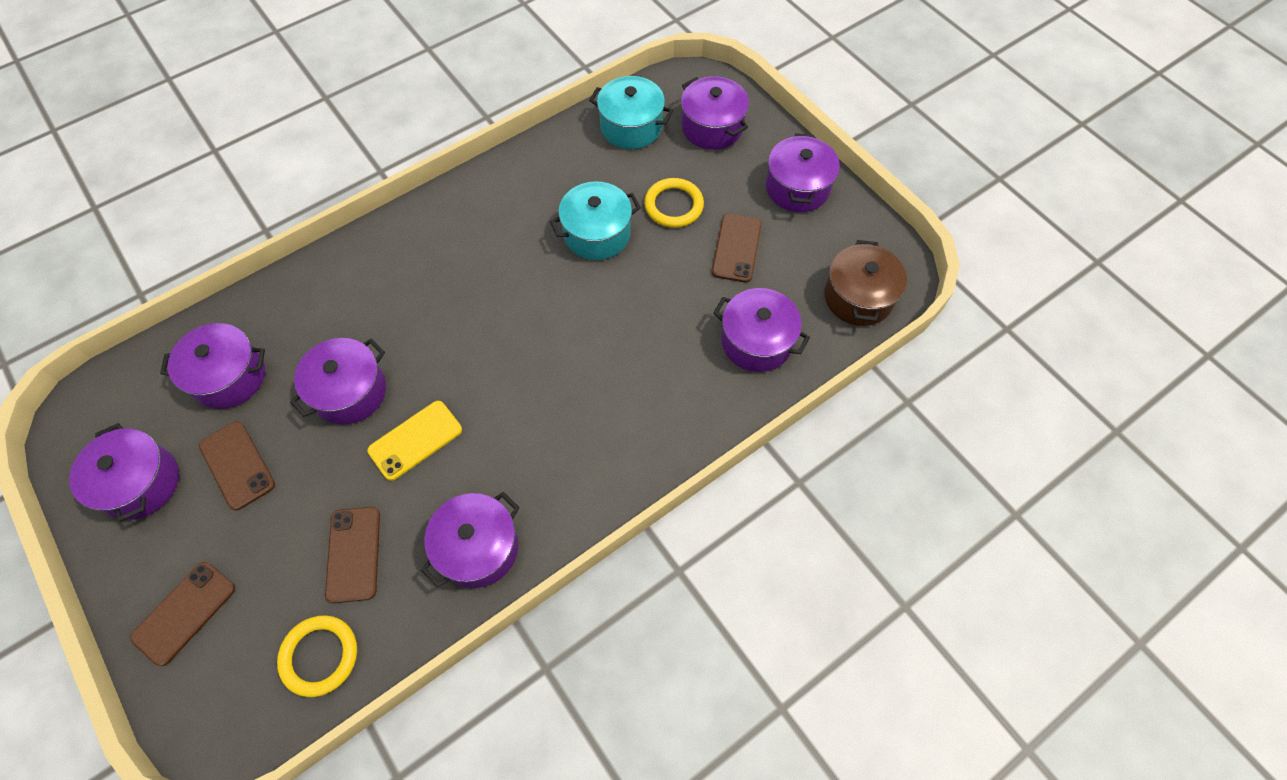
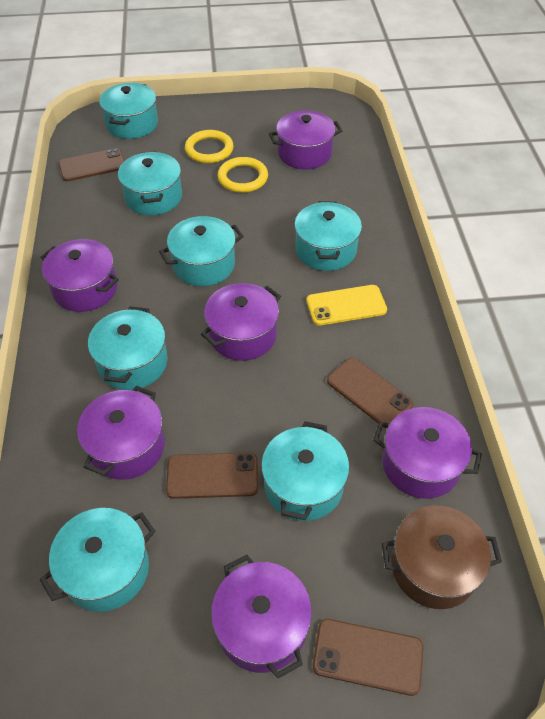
purple pot: 7 -> 6
turquoise pot: 2 -> 7

